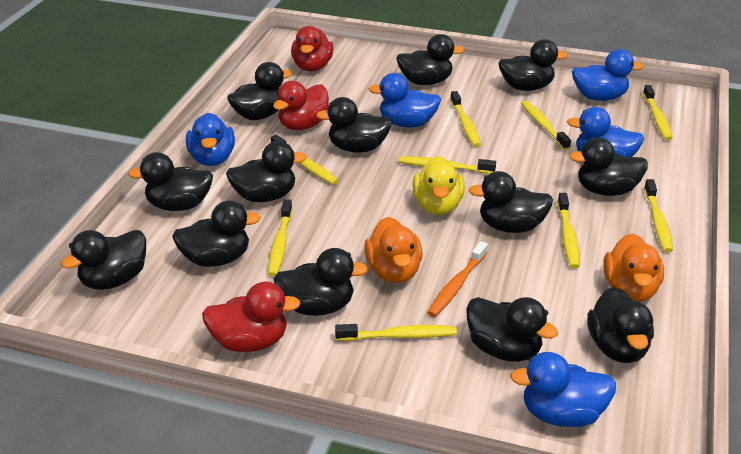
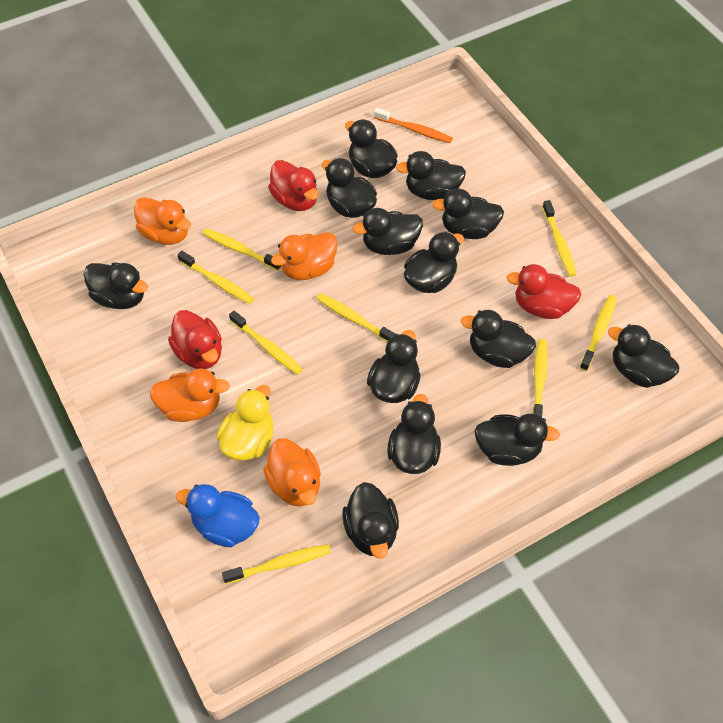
blue duck: 5 -> 1
orange duck: 2 -> 4
yellow toothbrush: 9 -> 8

